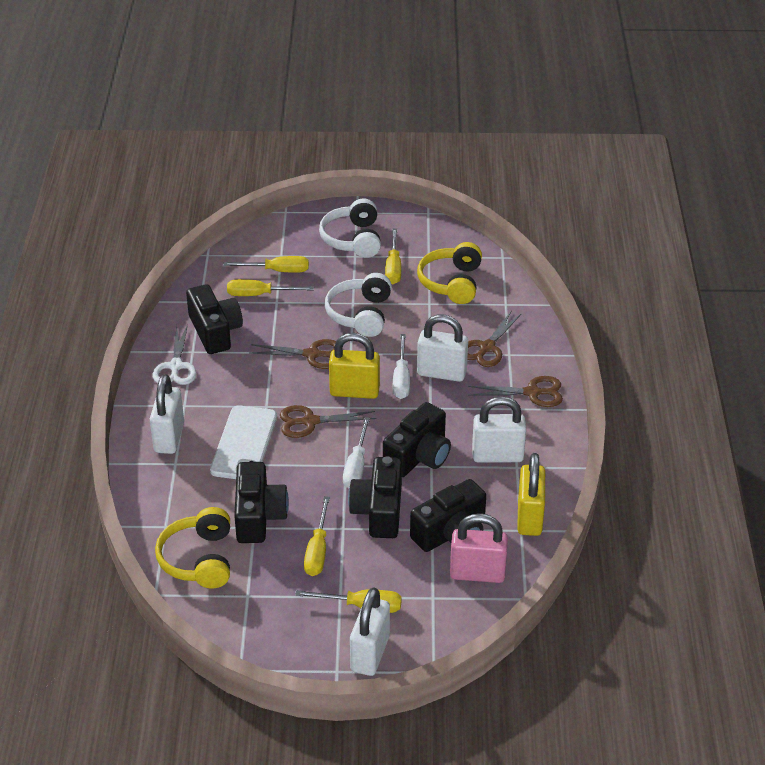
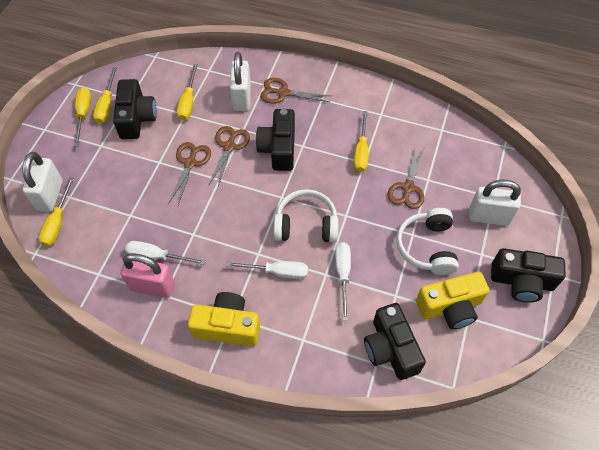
black camera: 5 -> 4
white padlock: 4 -> 3
white phone: 1 -> 0
white scissors: 1 -> 0
white screwdriver: 2 -> 3
yellow camera: 0 -> 2
yellow headphones: 2 -> 0
yellow padlock: 2 -> 0

